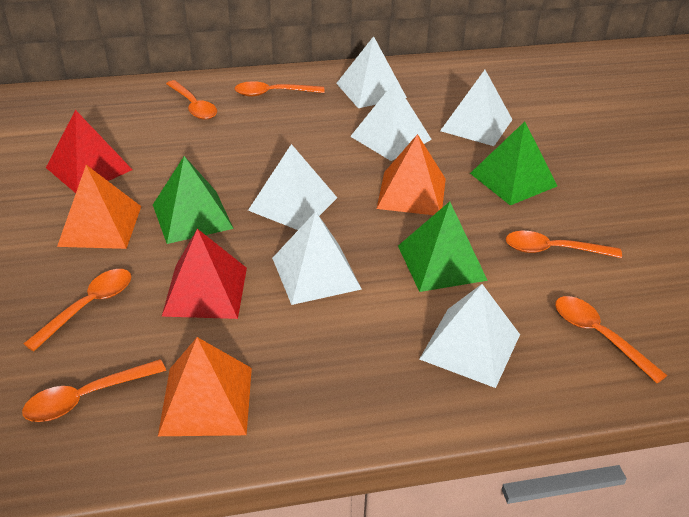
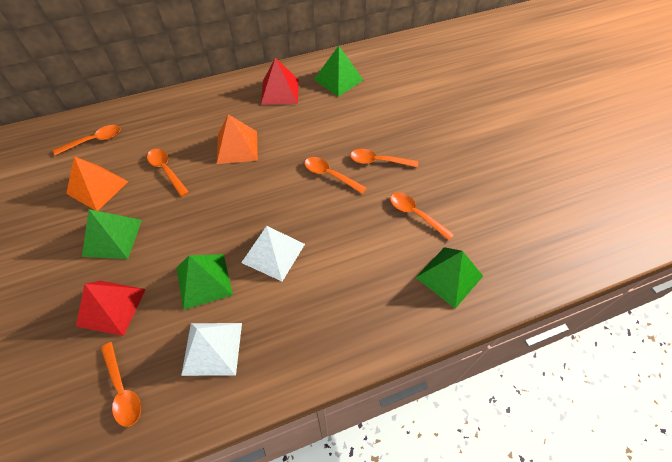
green pyramid: 3 -> 4
orange pyramid: 3 -> 2
white pyramid: 6 -> 2

